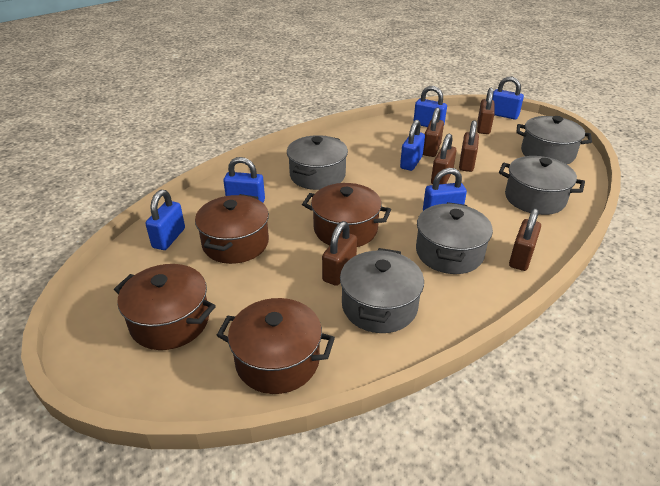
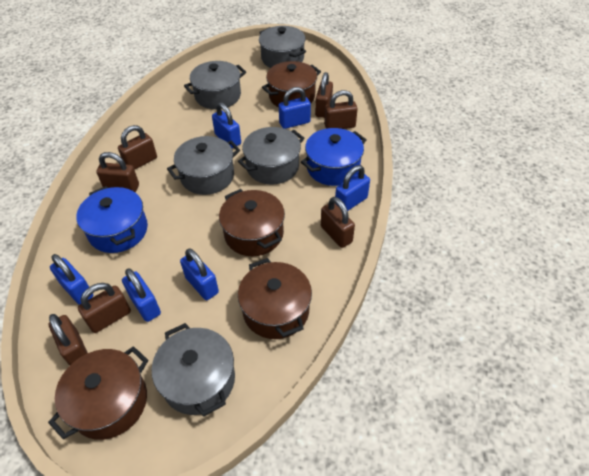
blue pot: 0 -> 2
brown padlock: 6 -> 7

